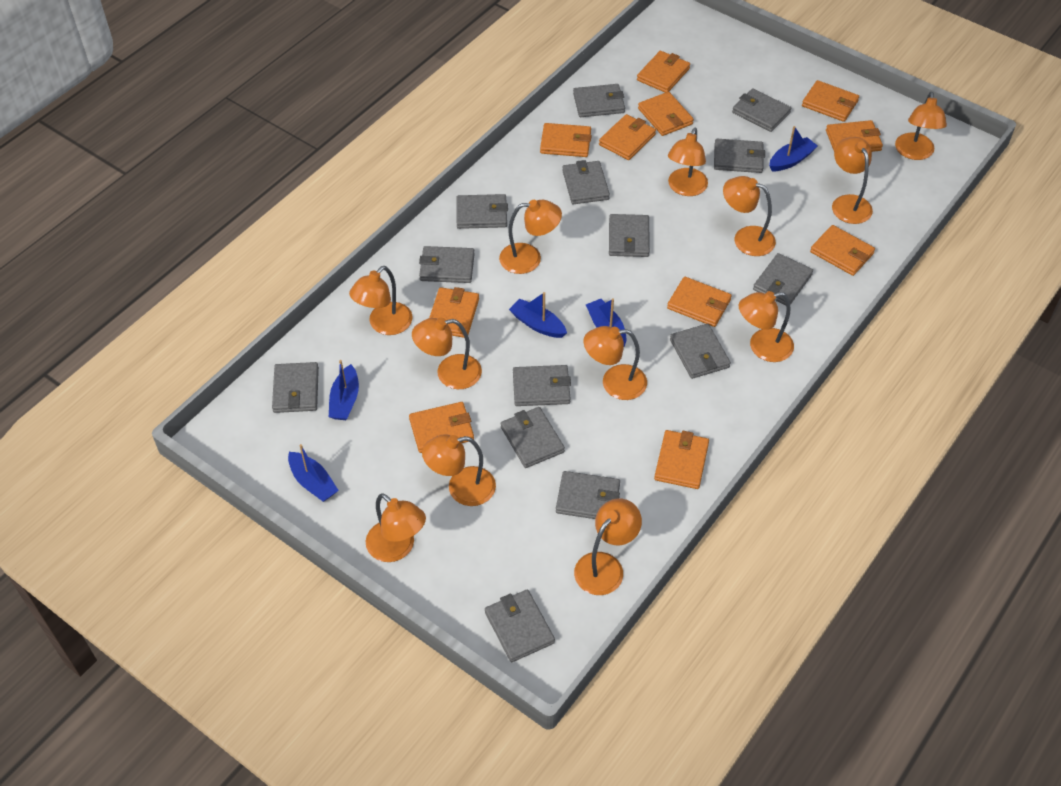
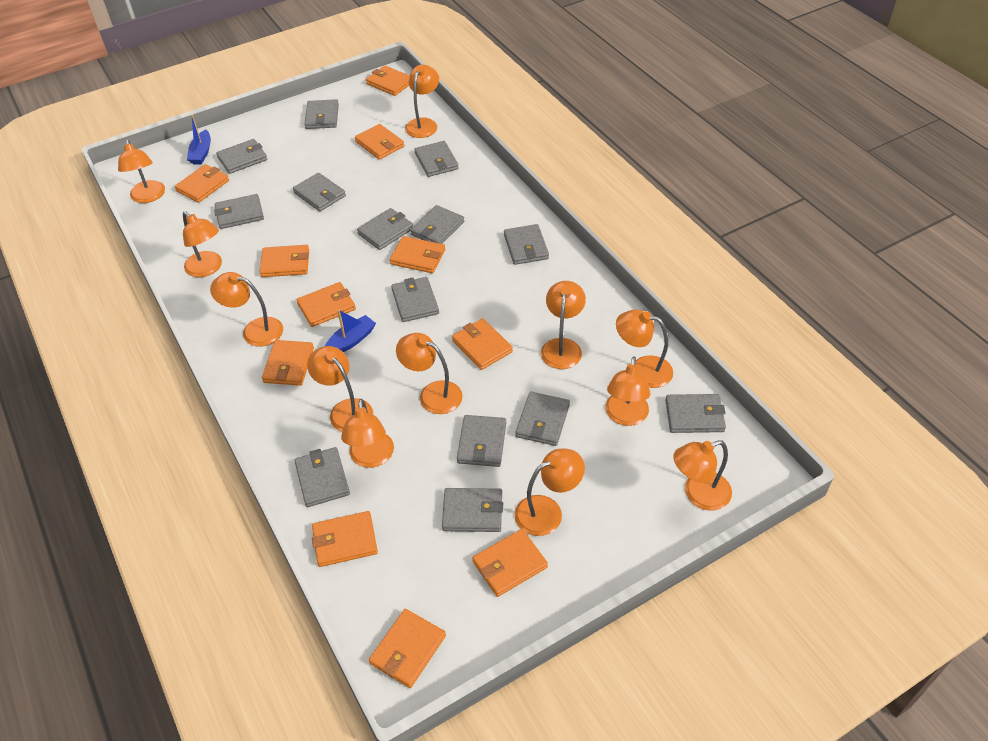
blue boat: 5 -> 2

